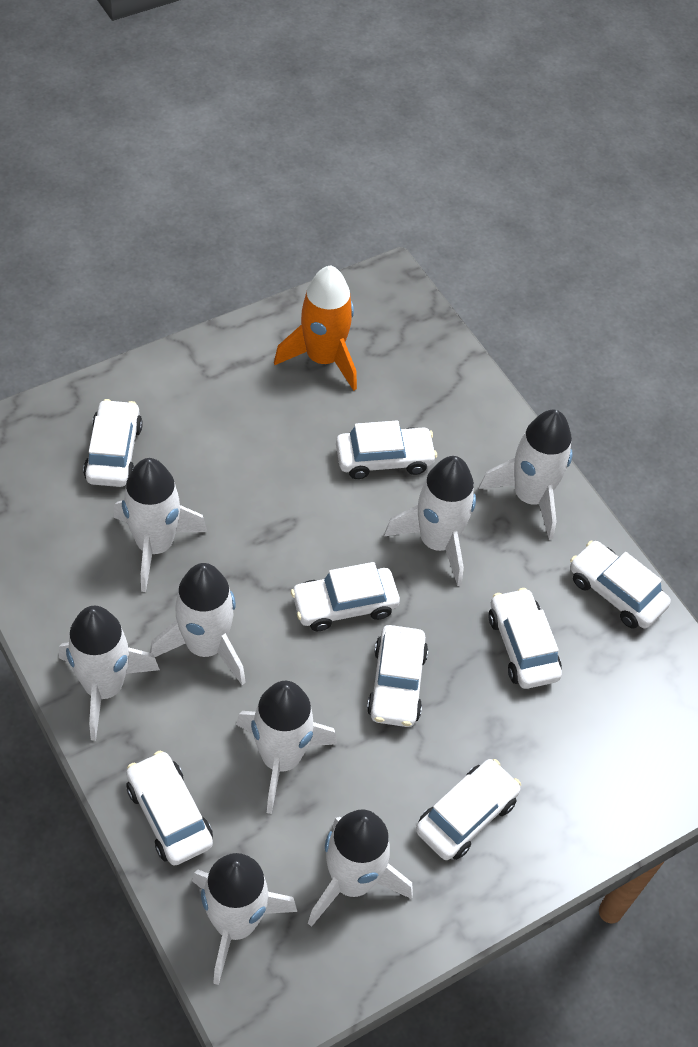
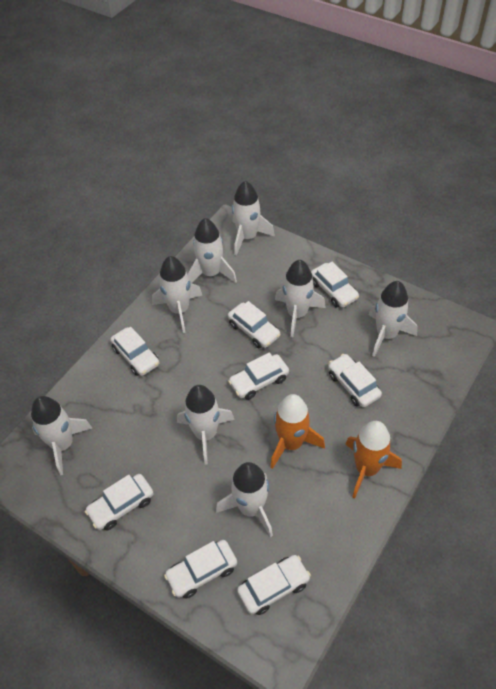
orange rocket: 1 -> 2

